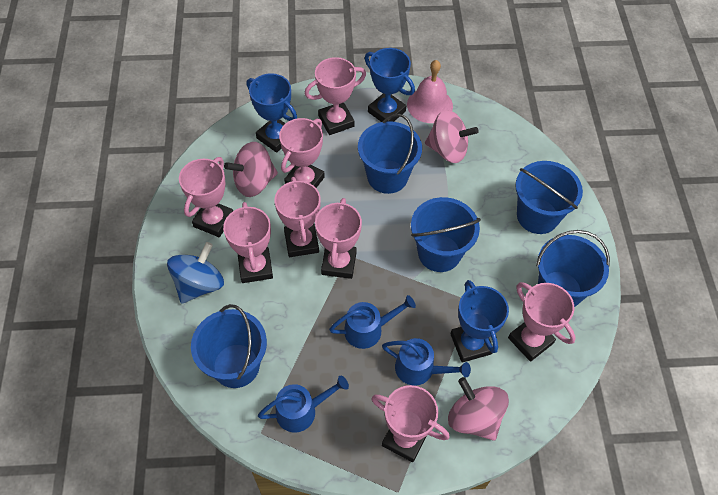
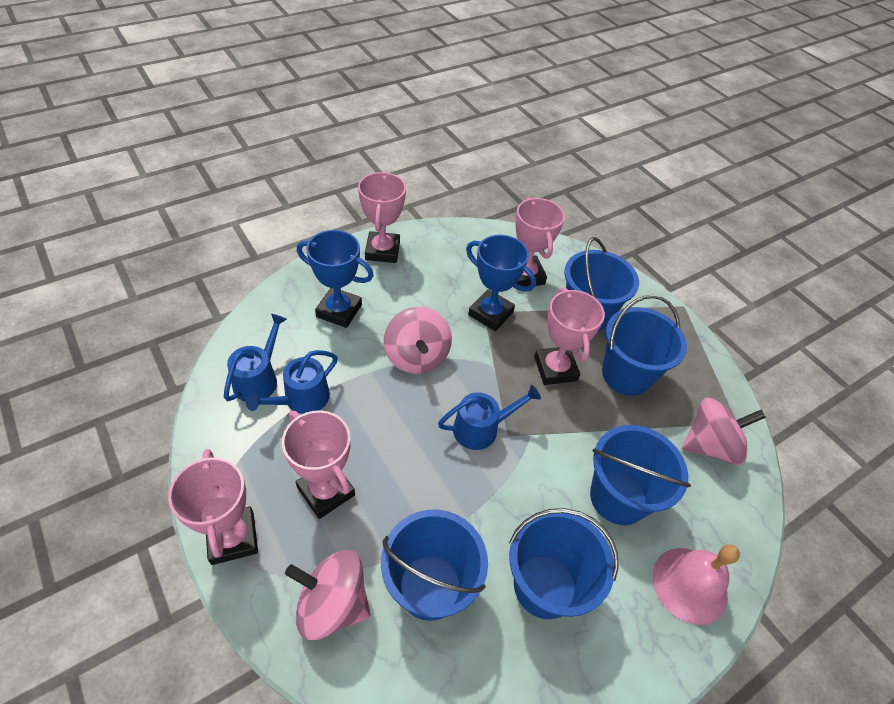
blue spinning top: 1 -> 0
blue trophy: 3 -> 2
pink trophy: 8 -> 5

